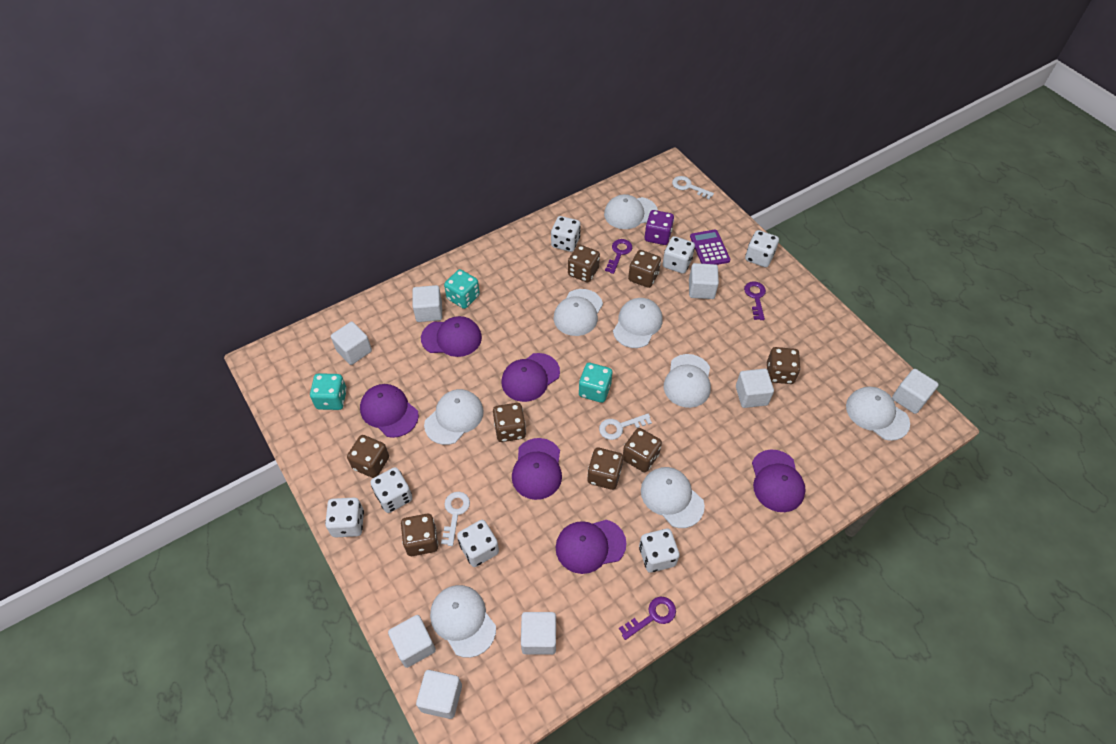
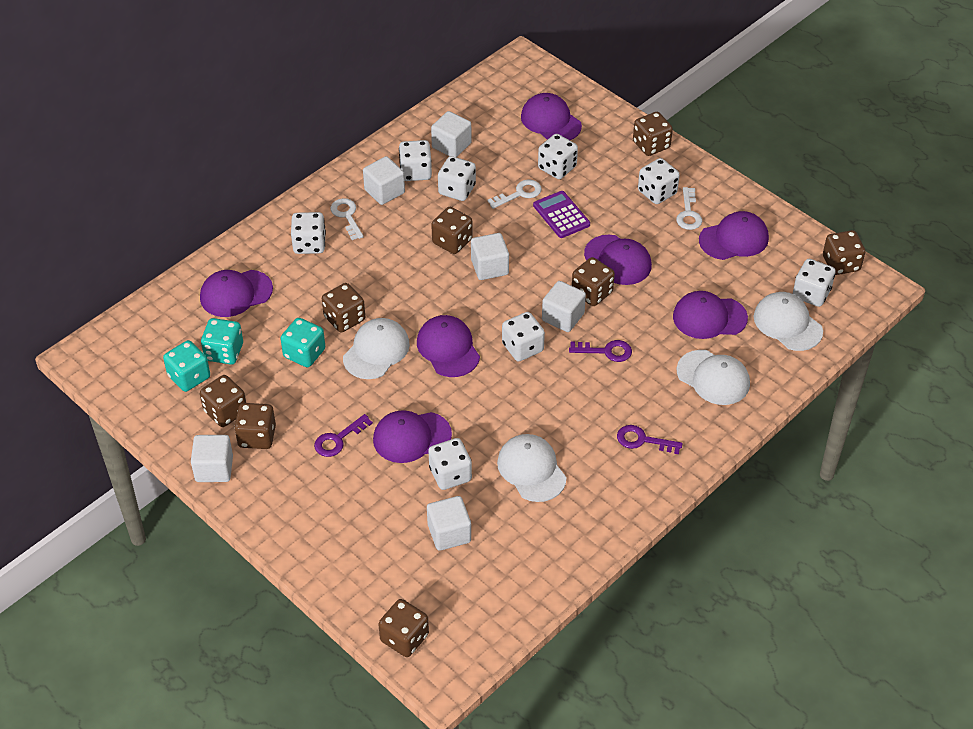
purple cap: 6 -> 7
purple dice: 1 -> 0
white cap: 8 -> 4
white cube: 8 -> 6
white dice: 7 -> 8

